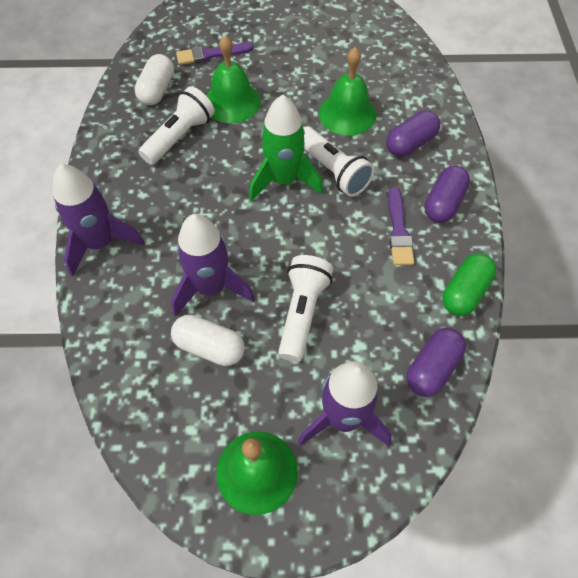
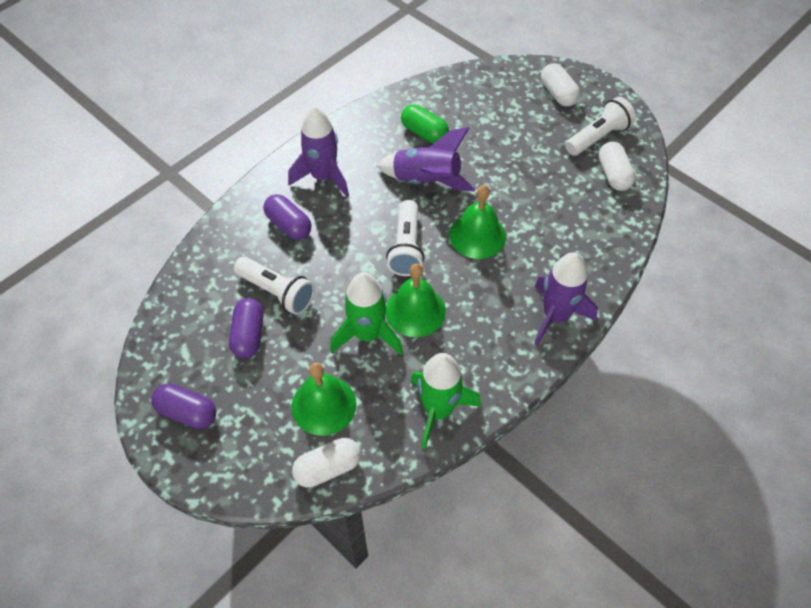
green rocket: 1 -> 2
purple brush: 2 -> 0
white capsule: 2 -> 3

